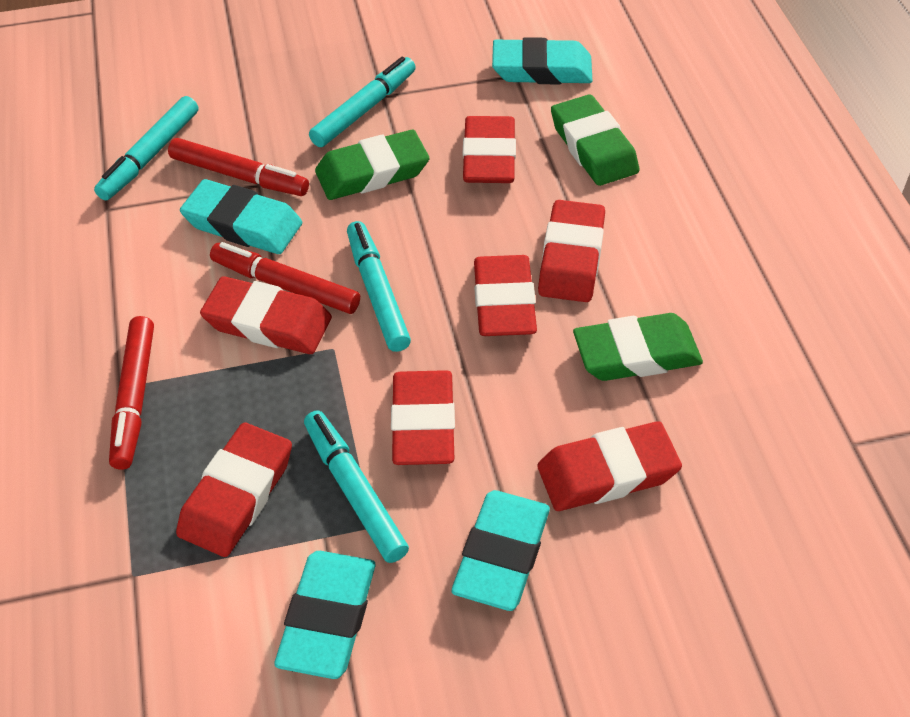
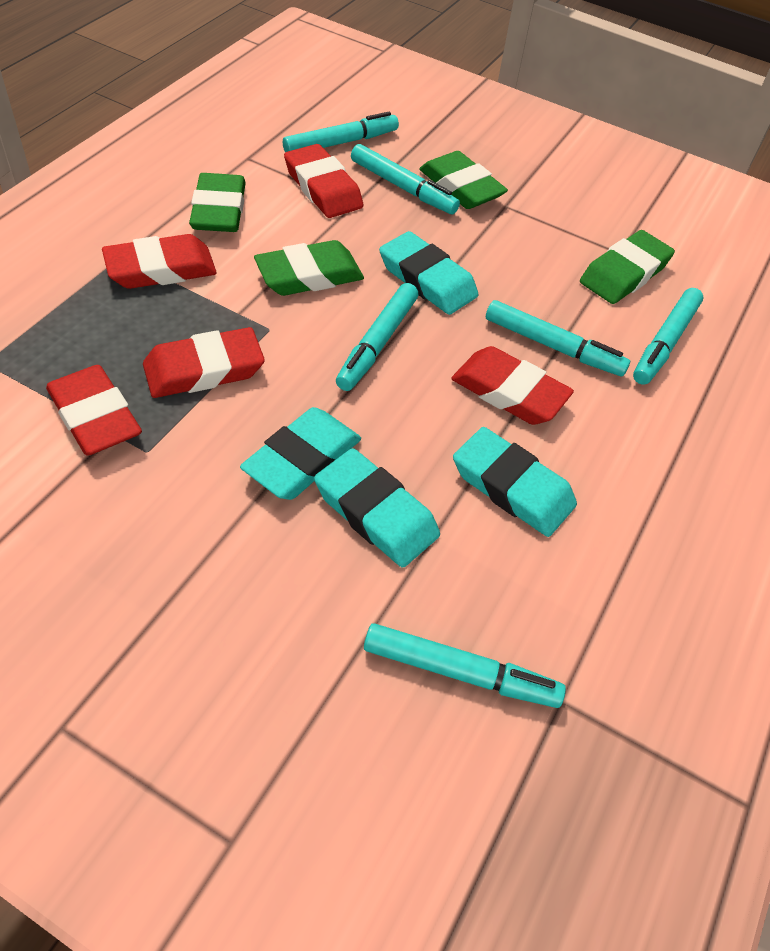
green eraser: 3 -> 4
red eraser: 7 -> 5
red marker: 3 -> 0
turquoise marker: 4 -> 6

